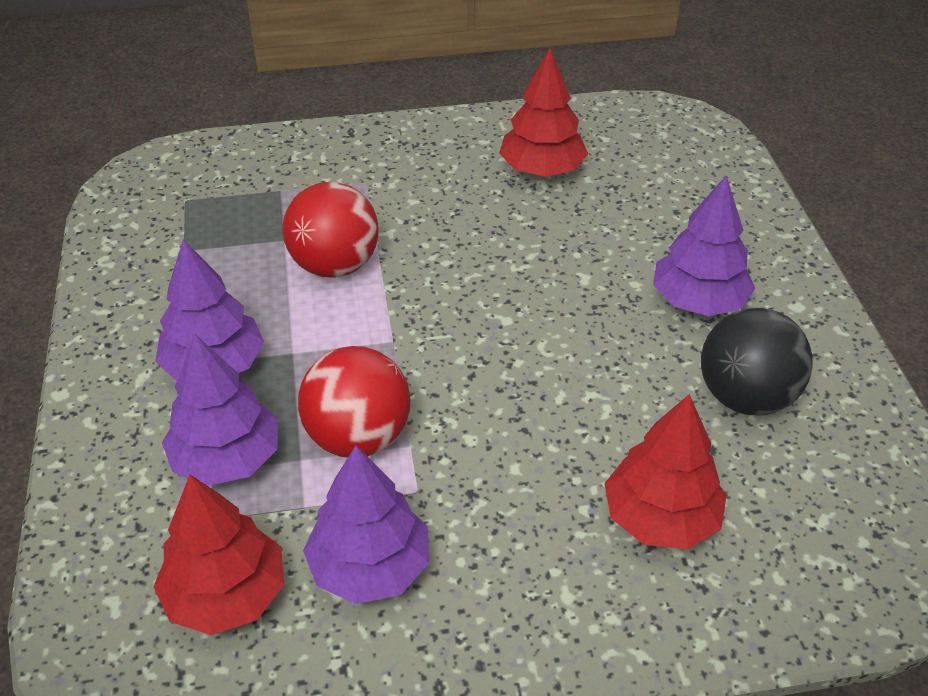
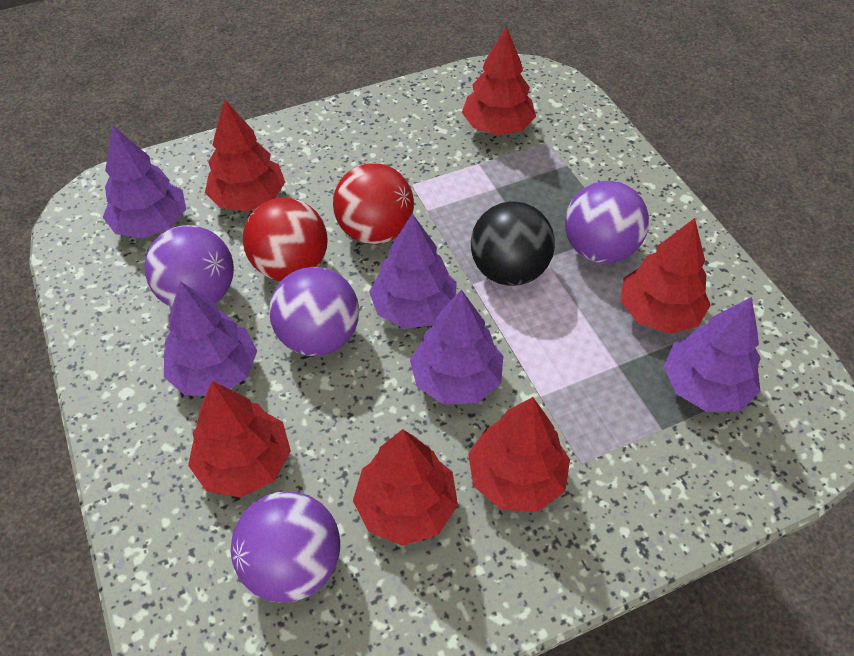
purple ball: 0 -> 4
purple tree: 4 -> 5
red tree: 3 -> 6

